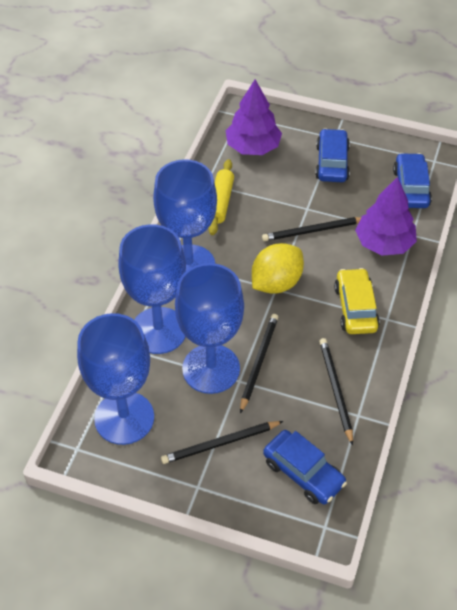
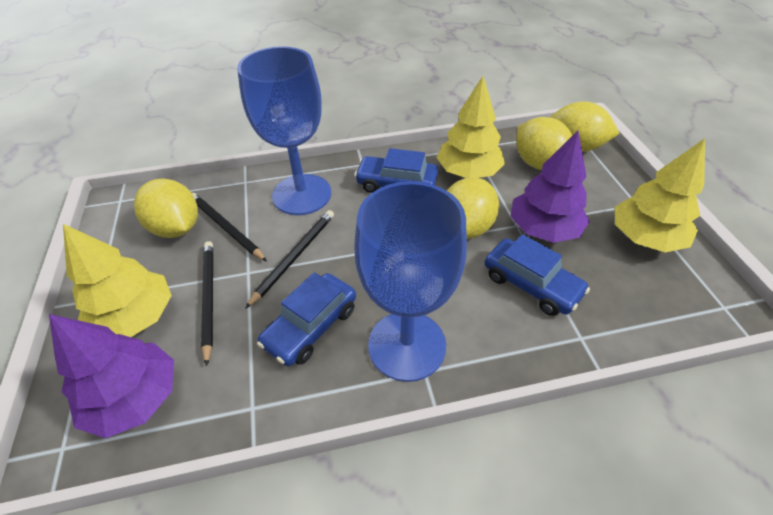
black pencil: 4 -> 3
blue goblet: 4 -> 2
yellow car: 1 -> 0
yellow lemon: 1 -> 4
yellow rolling pin: 1 -> 0
yellow tree: 0 -> 3

